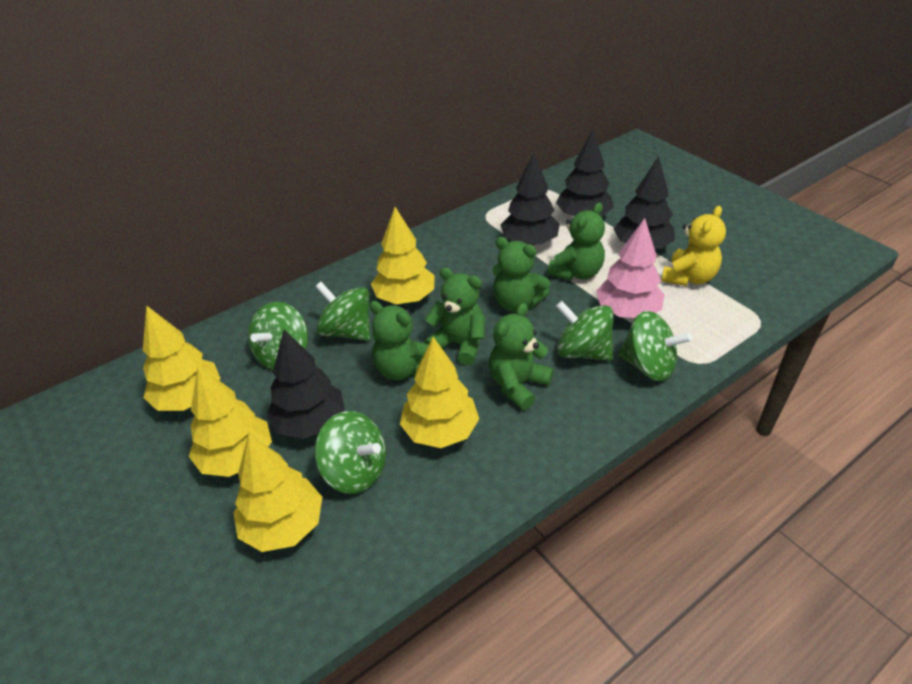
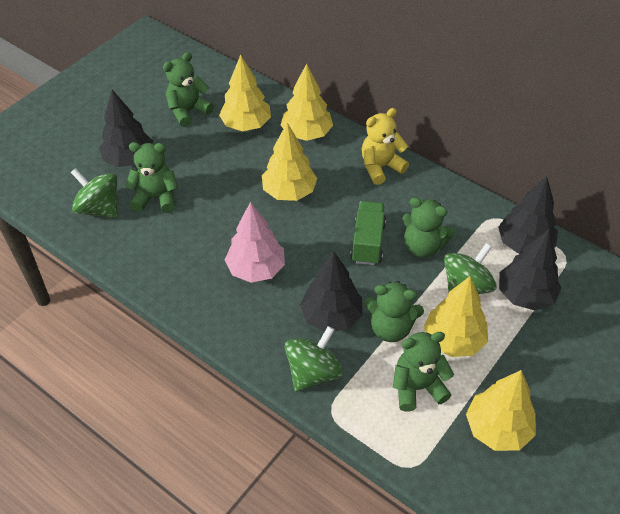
green spinning top: 5 -> 3
green truck: 0 -> 1

